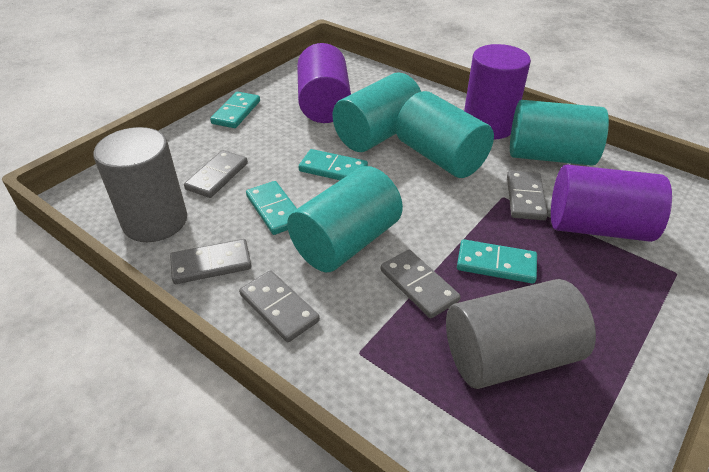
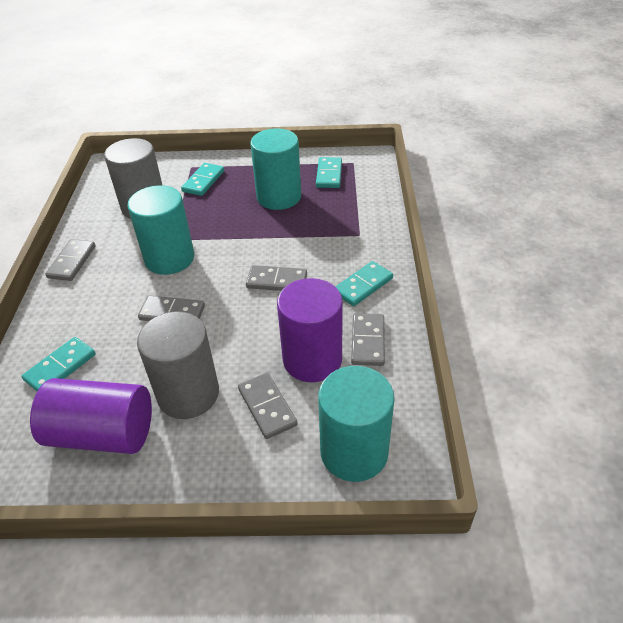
purple cylinder: 3 -> 2
turquoise cylinder: 4 -> 3

